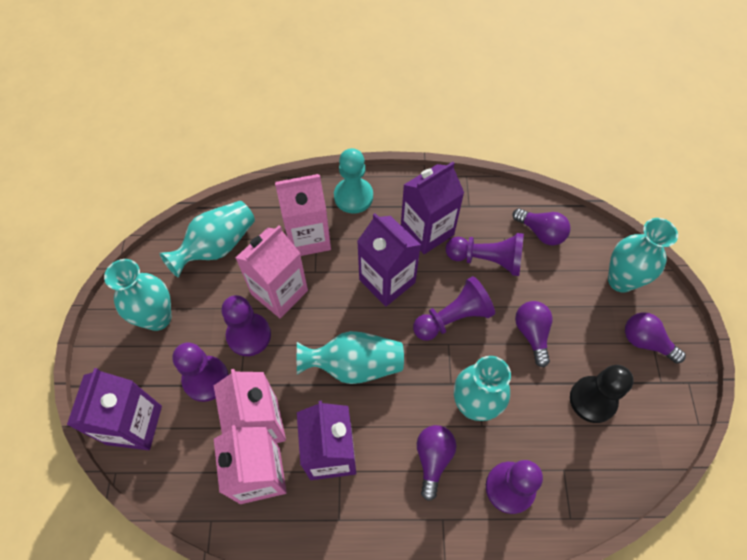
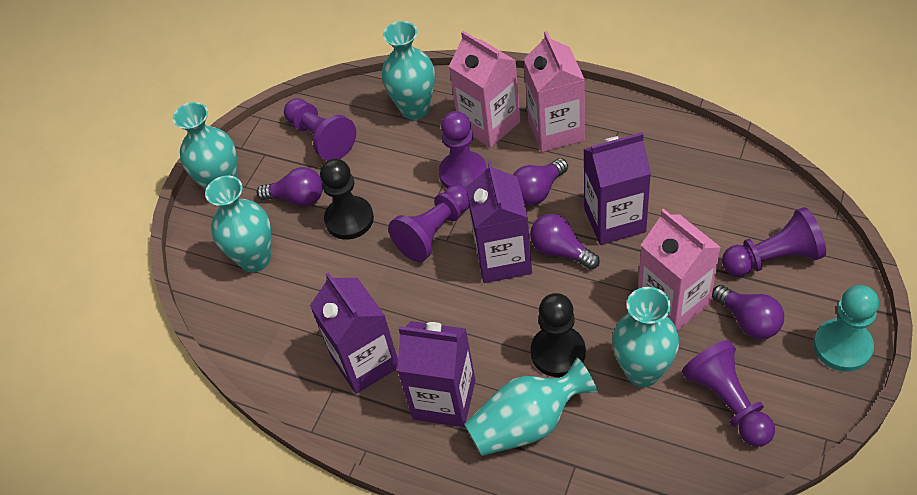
black pawn: 1 -> 2
pink carton: 4 -> 3

